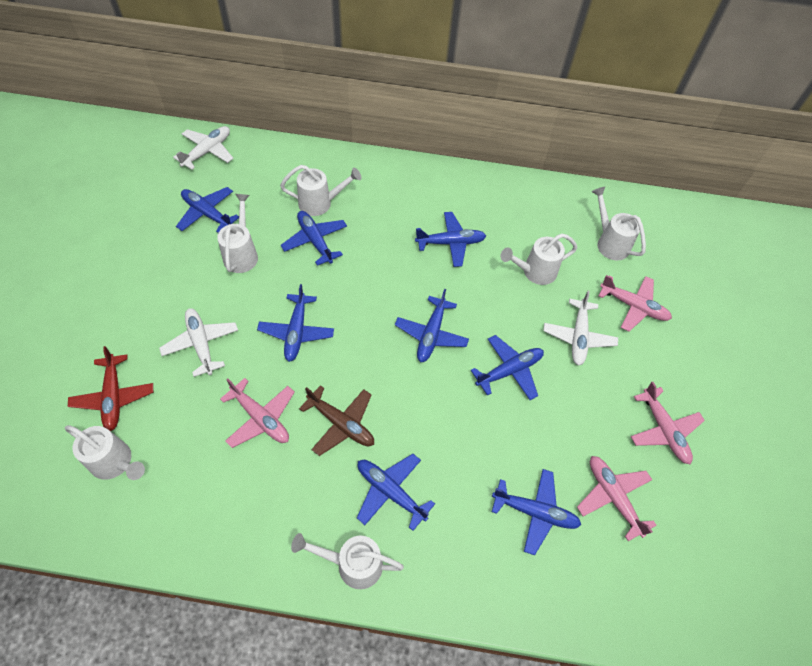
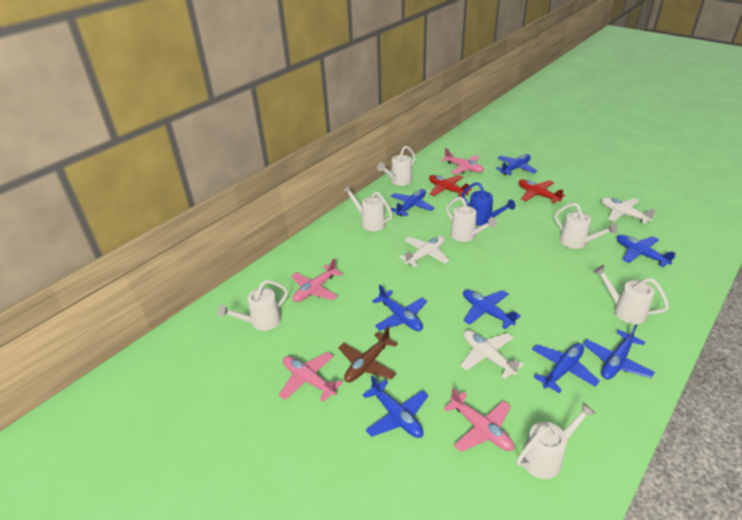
blue watering can: 0 -> 1
red plane: 1 -> 2
white watering can: 6 -> 7

